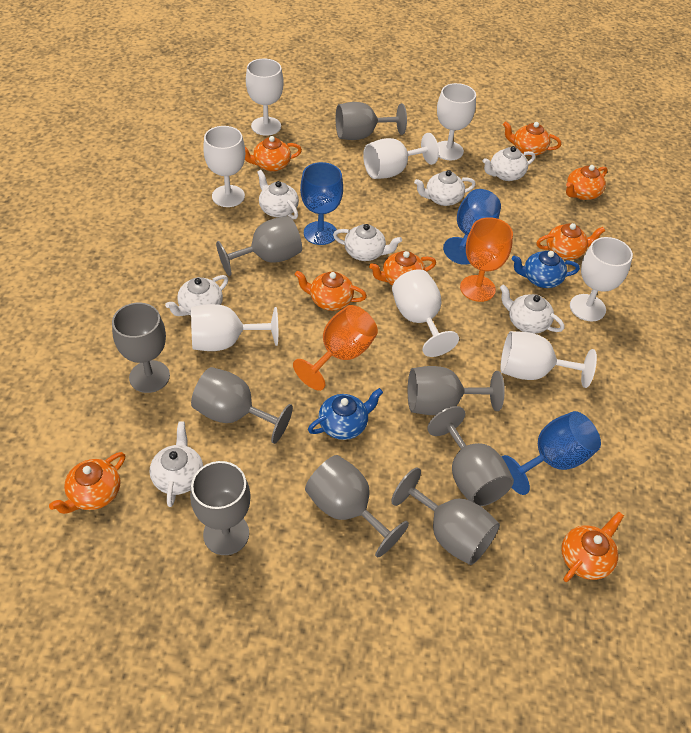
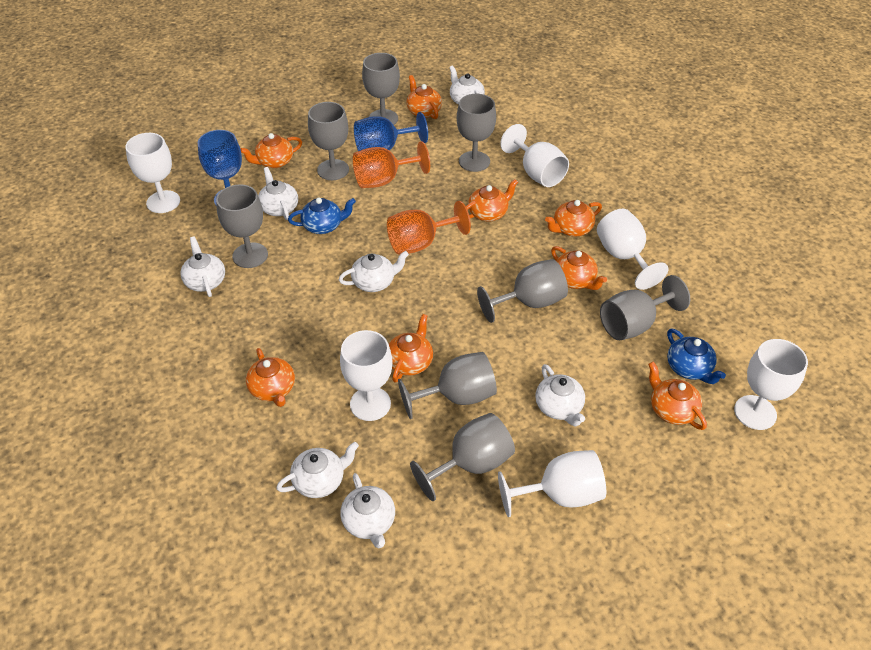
blue goblet: 3 -> 2
grey goblet: 9 -> 8
white goblet: 8 -> 6

